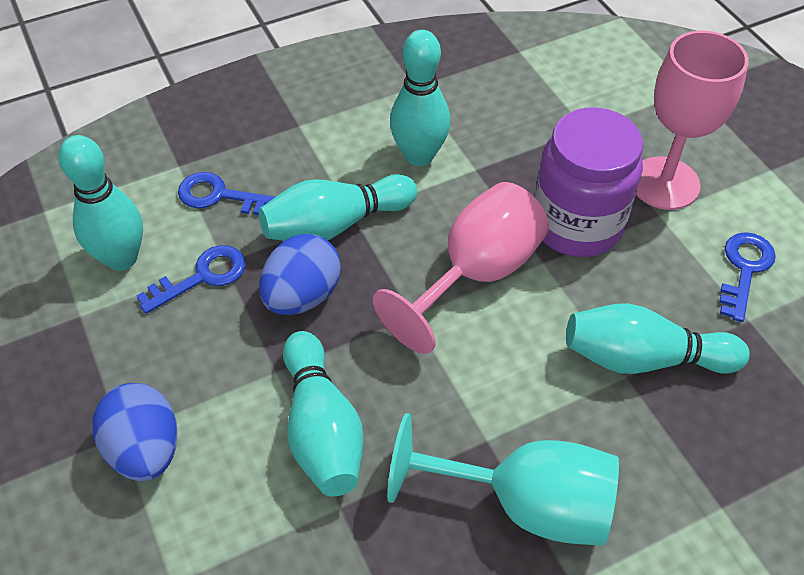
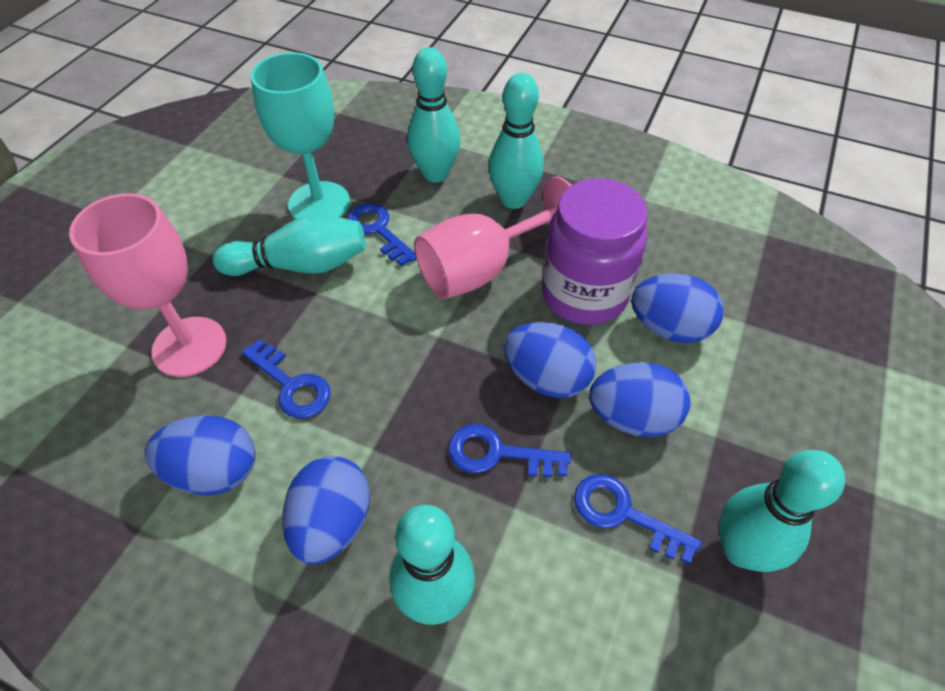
blue egg: 2 -> 5
blue key: 3 -> 4

